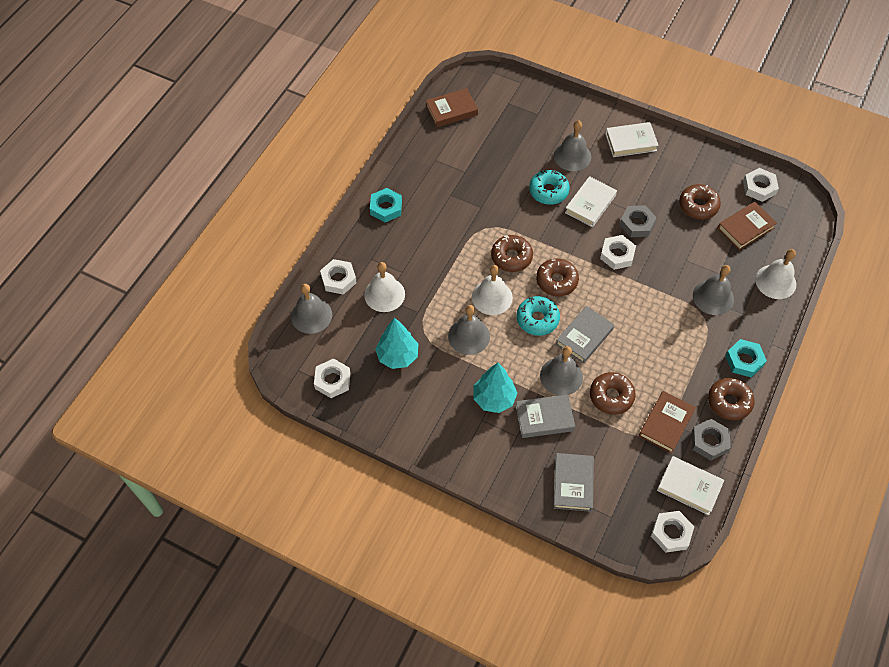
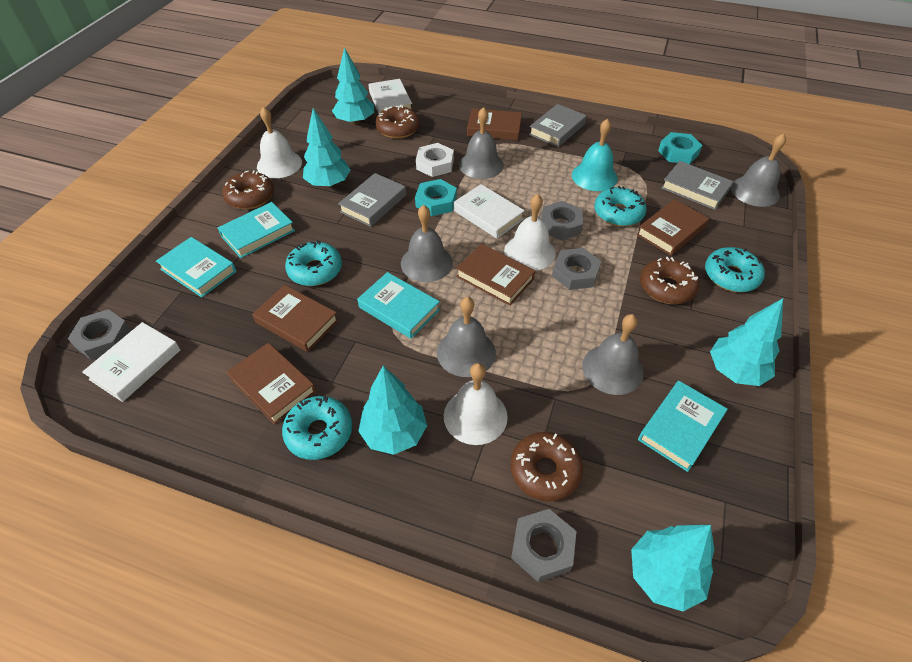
brown book: 3 -> 5
brown donut: 5 -> 4
grey nut: 2 -> 4
turquoise bell: 0 -> 1
turquoise book: 0 -> 4
turquoise donut: 2 -> 4
turquoise tree: 2 -> 5
white nut: 5 -> 1

